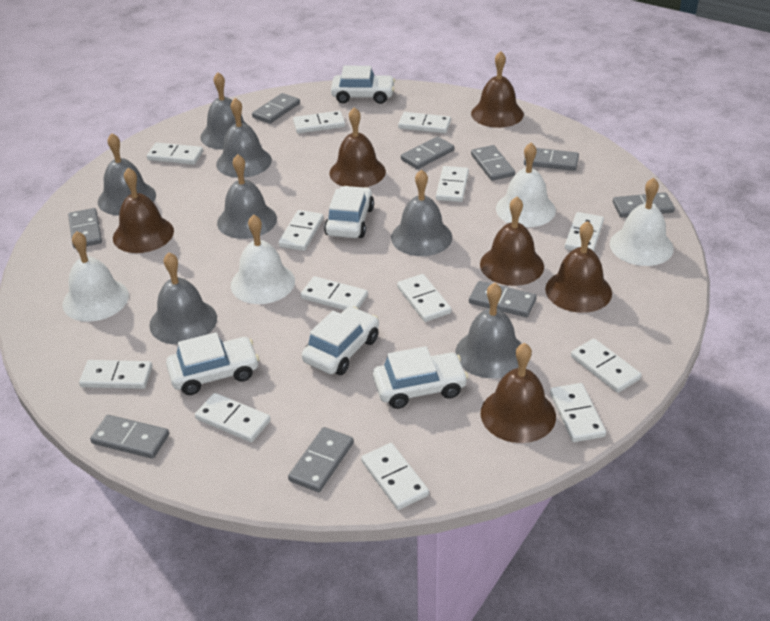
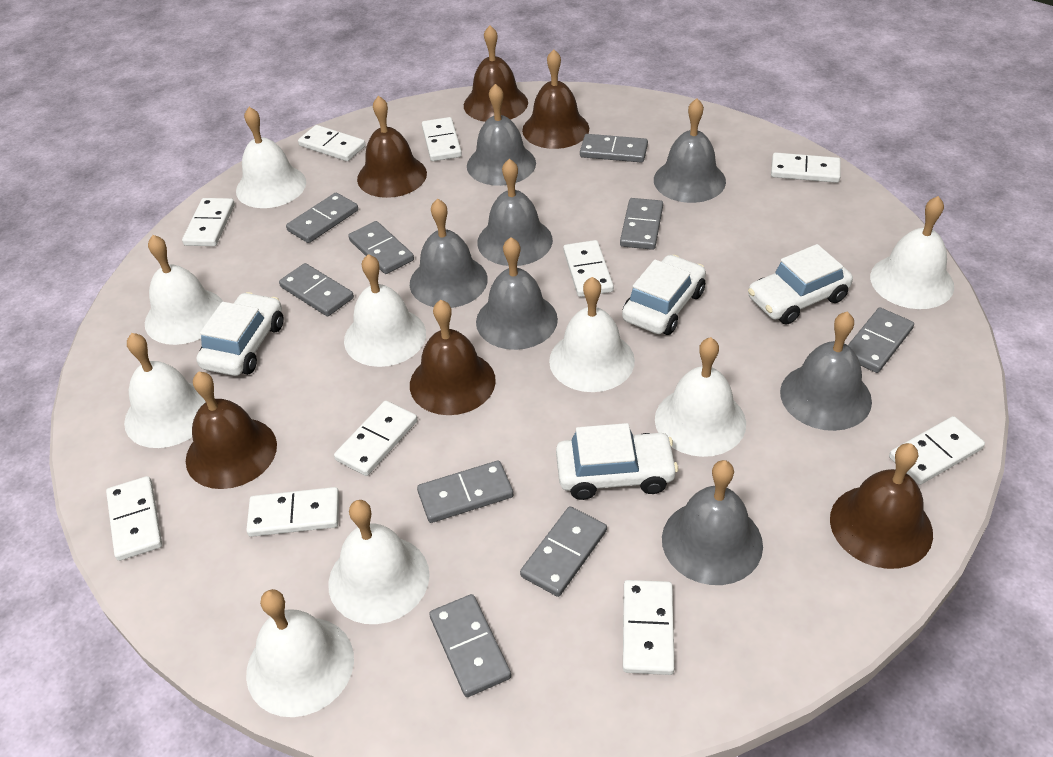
white bell: 4 -> 9
white car: 5 -> 4
white domino: 13 -> 10

